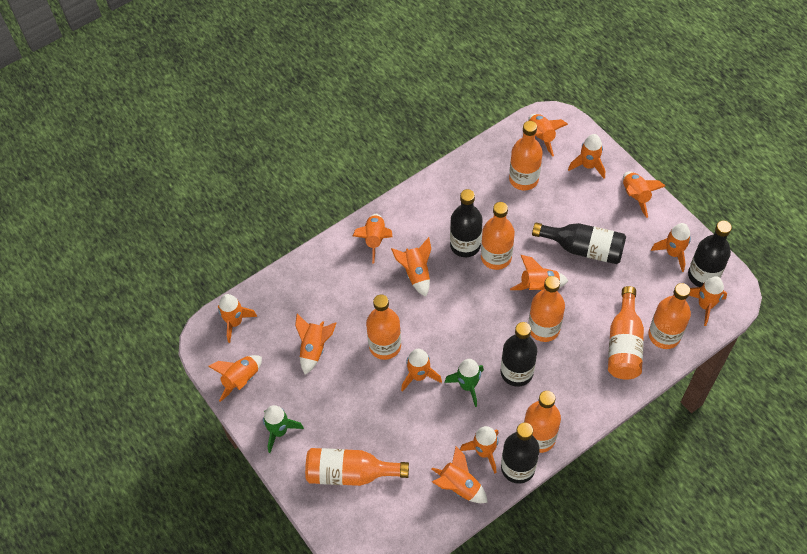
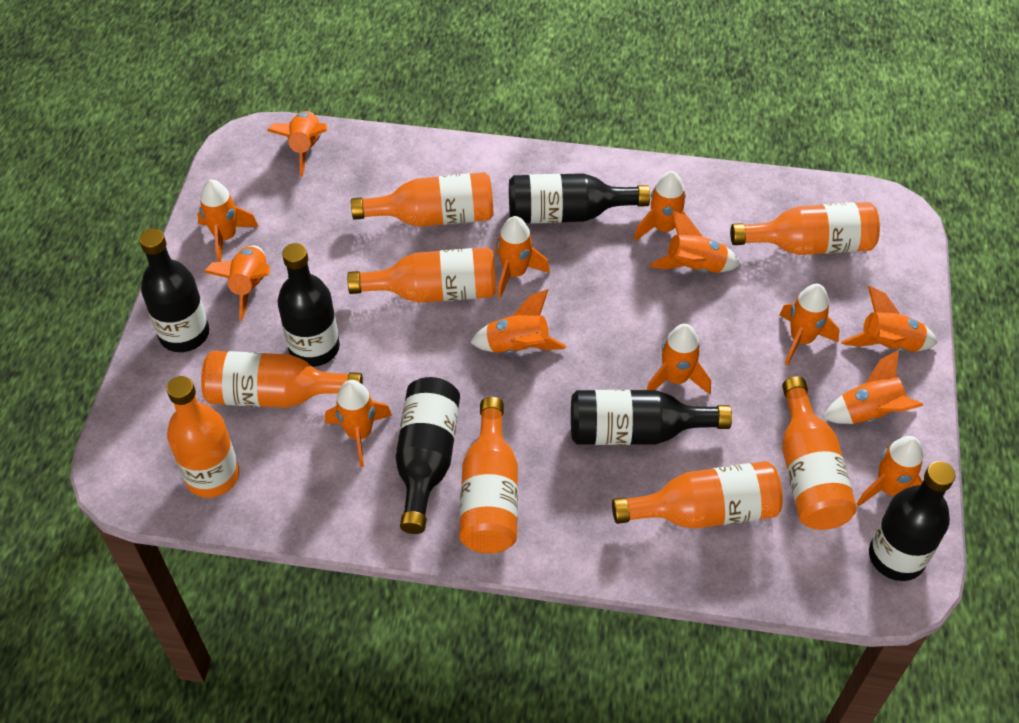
black bottle: 5 -> 6
green rocket: 2 -> 0
orange rocket: 14 -> 13

